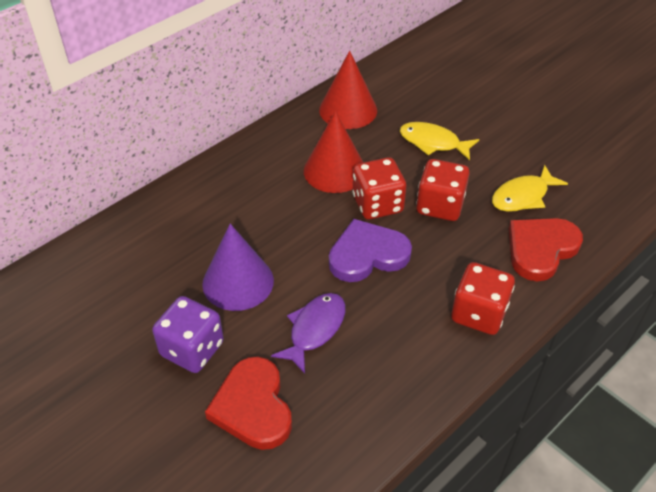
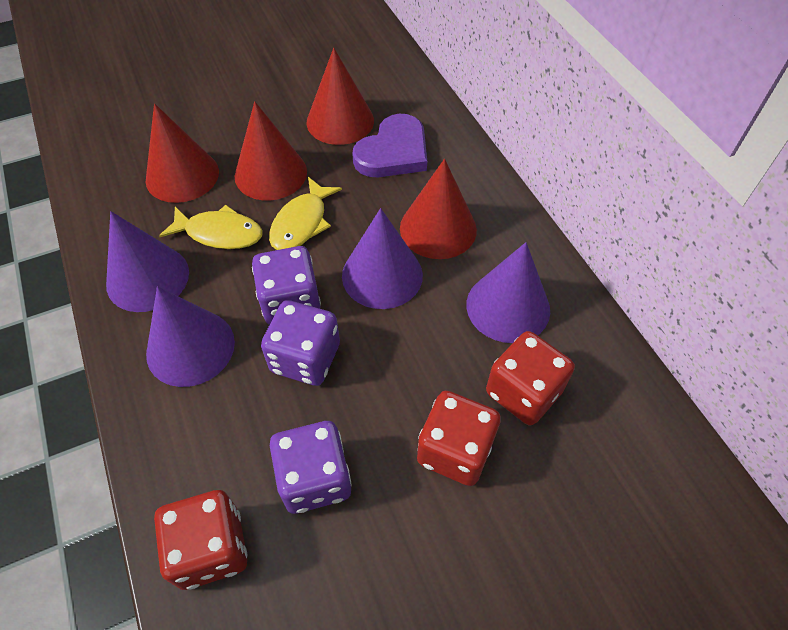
purple cone: 1 -> 4
purple dice: 1 -> 3
purple fish: 1 -> 0
red cone: 2 -> 4
red heart: 2 -> 0

